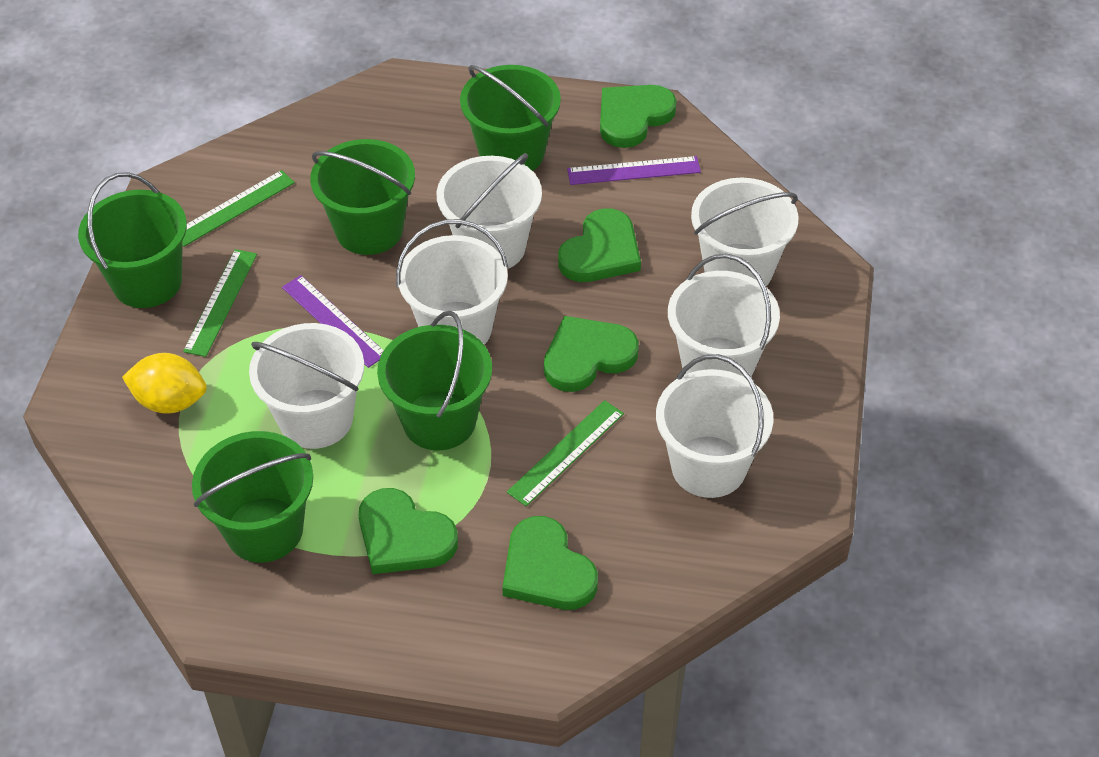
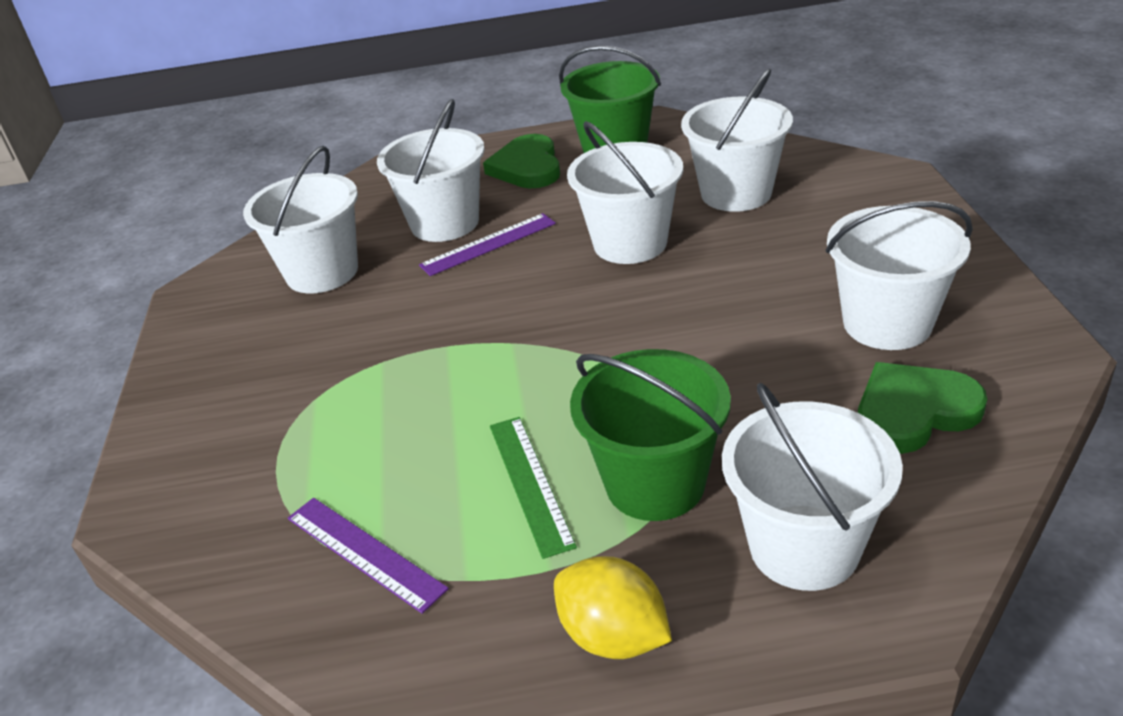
green bucket: 5 -> 2
green heart: 5 -> 2
green ruler: 3 -> 1

